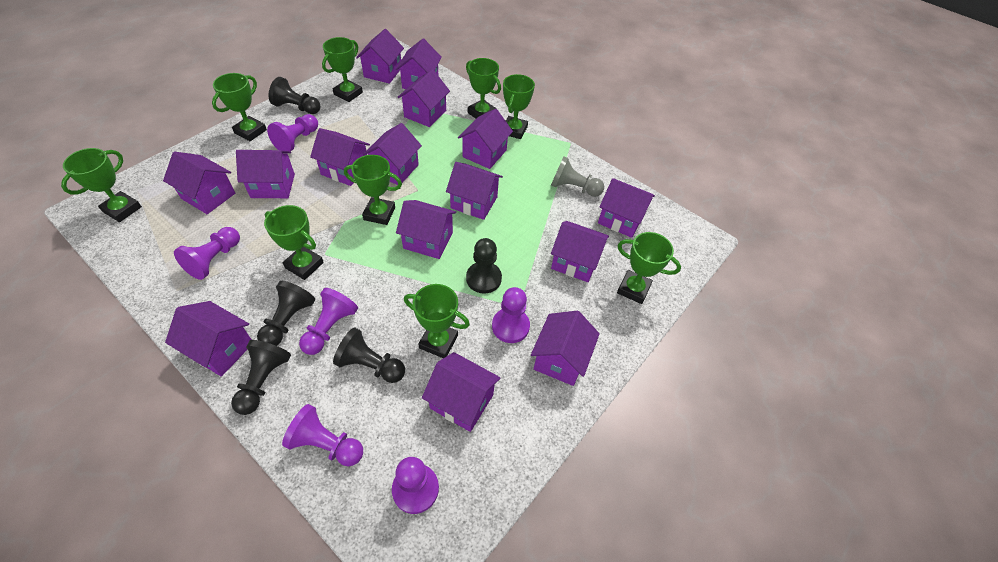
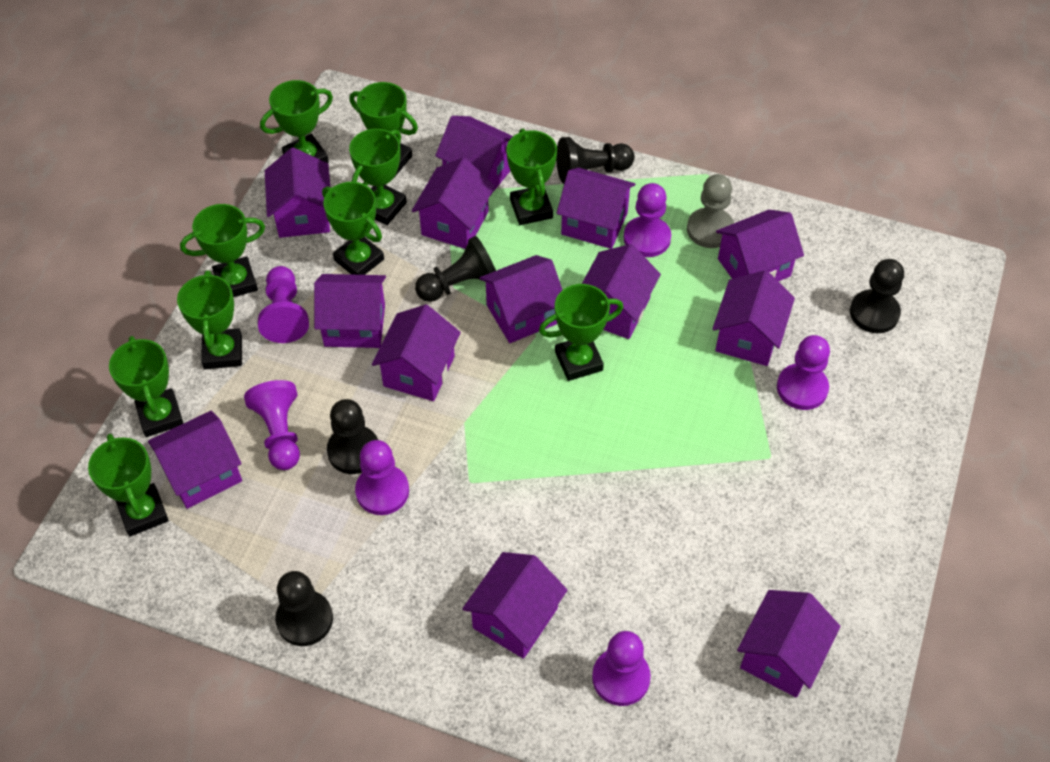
green trophy: 9 -> 10
purple house: 15 -> 13

